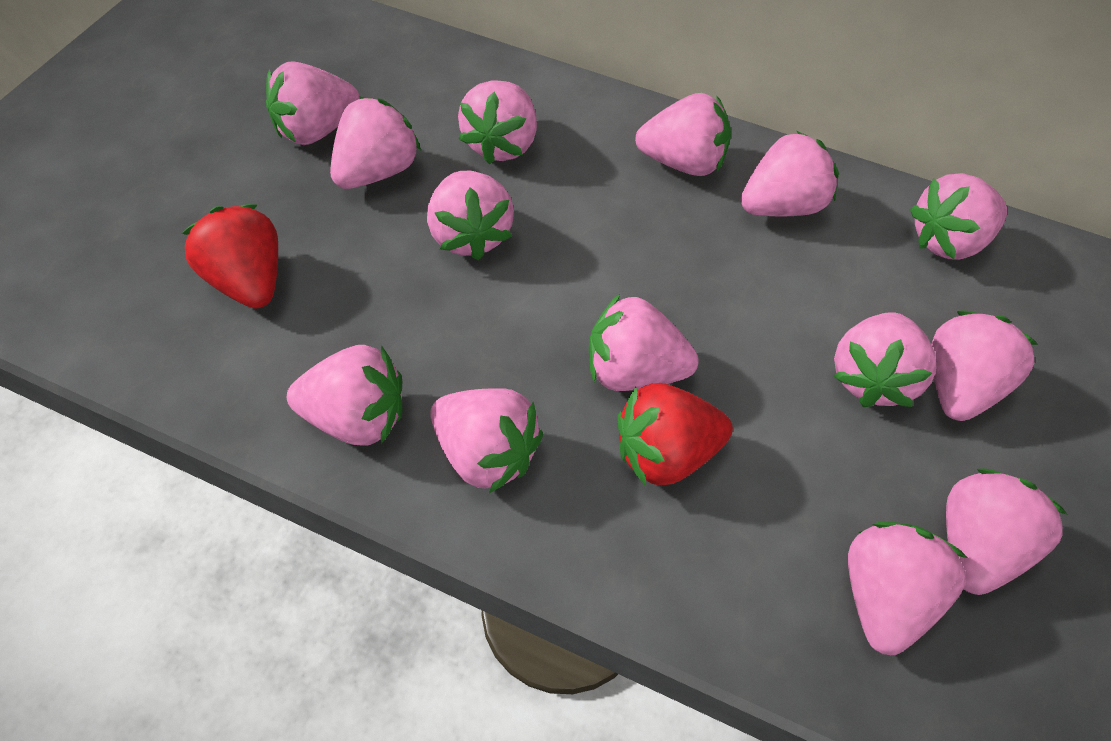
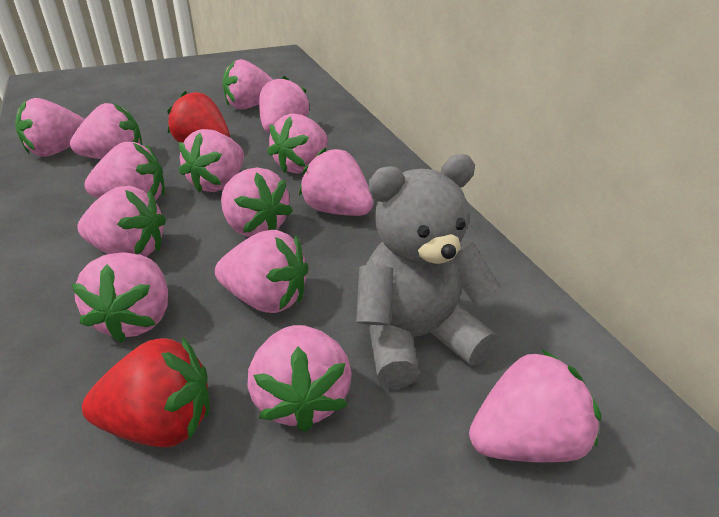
grey teddy bear: 0 -> 1

